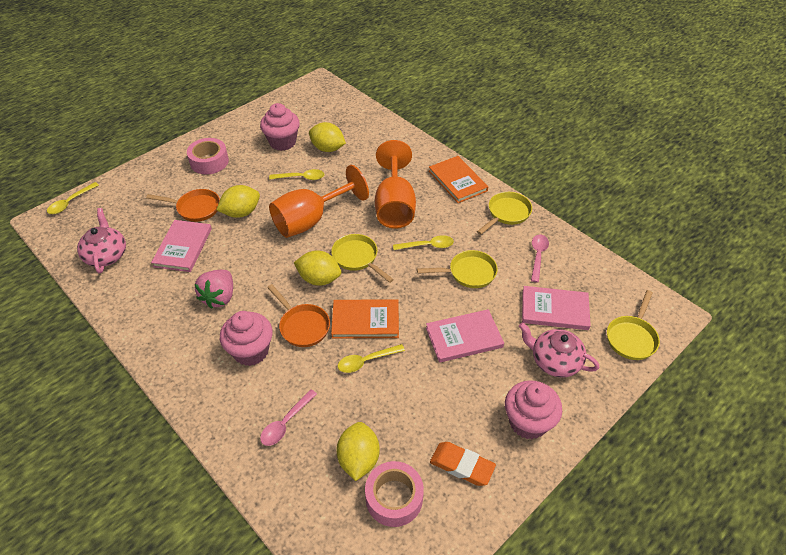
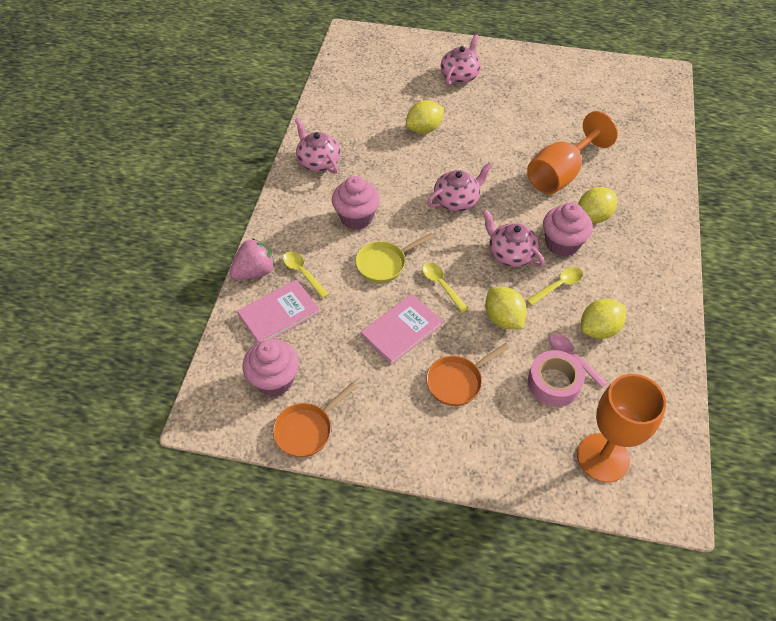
orange book: 2 -> 0
orange eraser: 1 -> 0
pink book: 3 -> 2
pink spoon: 2 -> 1
pink tape: 2 -> 1
pink teapot: 2 -> 4
yellow pan: 4 -> 1
yellow spoon: 4 -> 3

